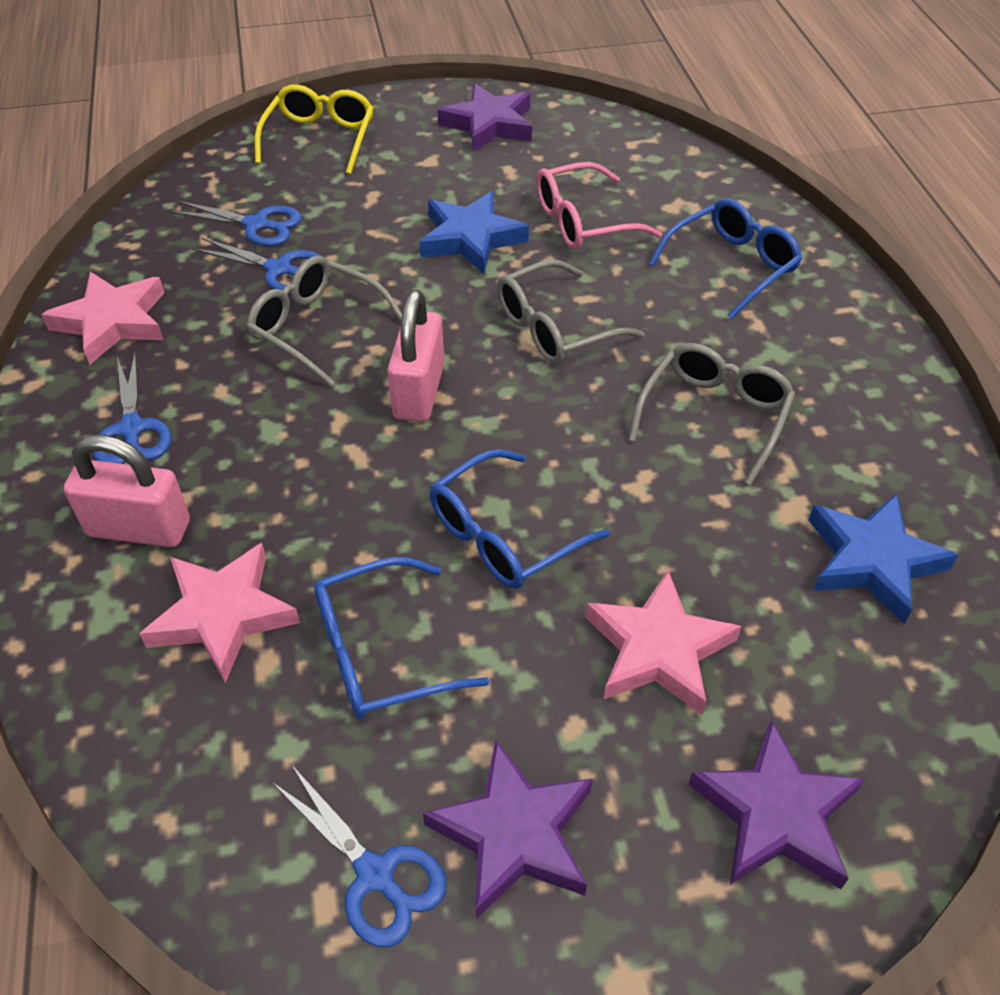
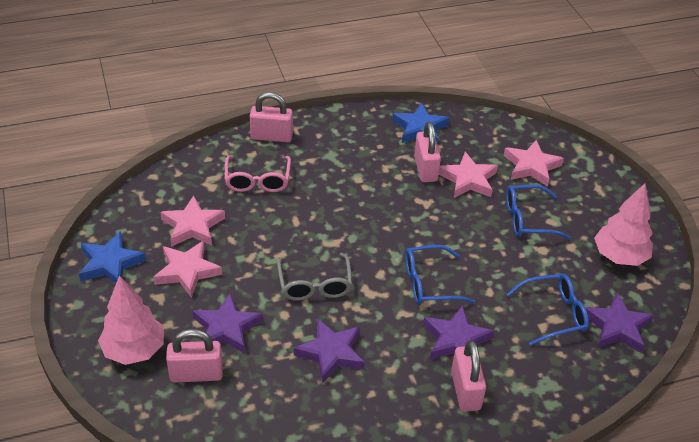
blue scissors: 4 -> 0
grey glasses: 3 -> 1
pink padlock: 2 -> 4
pink star: 3 -> 4
pink tree: 0 -> 2
purple star: 3 -> 4
yellow glasses: 1 -> 0

